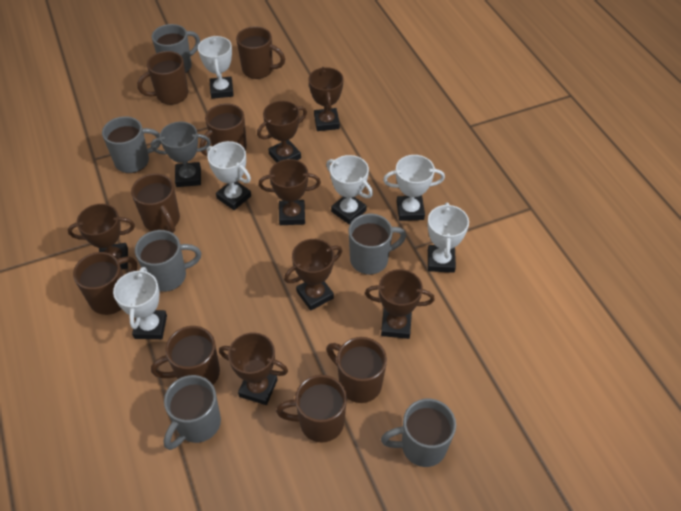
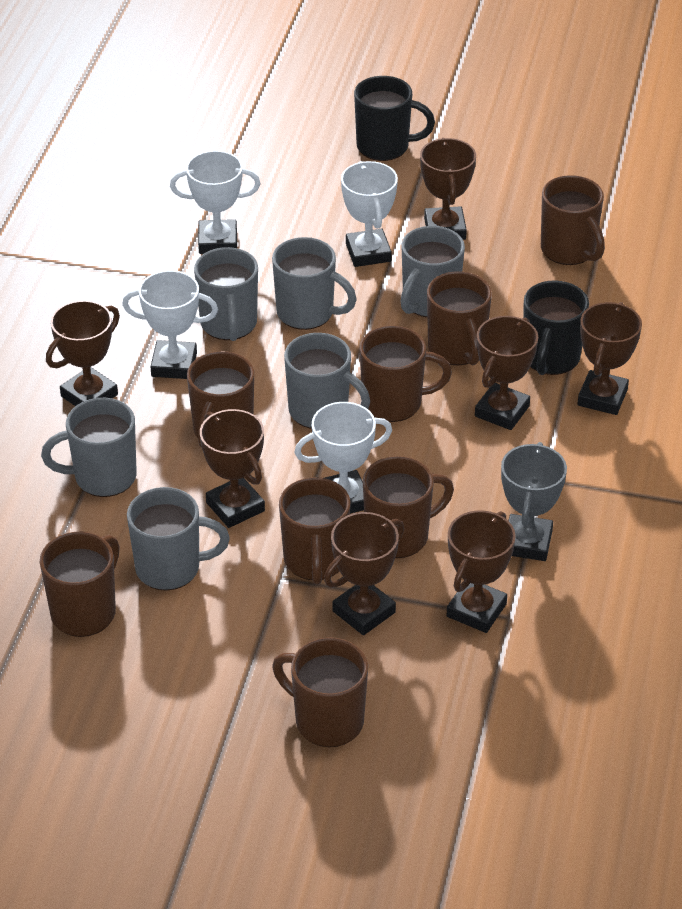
black mug: 0 -> 2
white trophy: 6 -> 4

